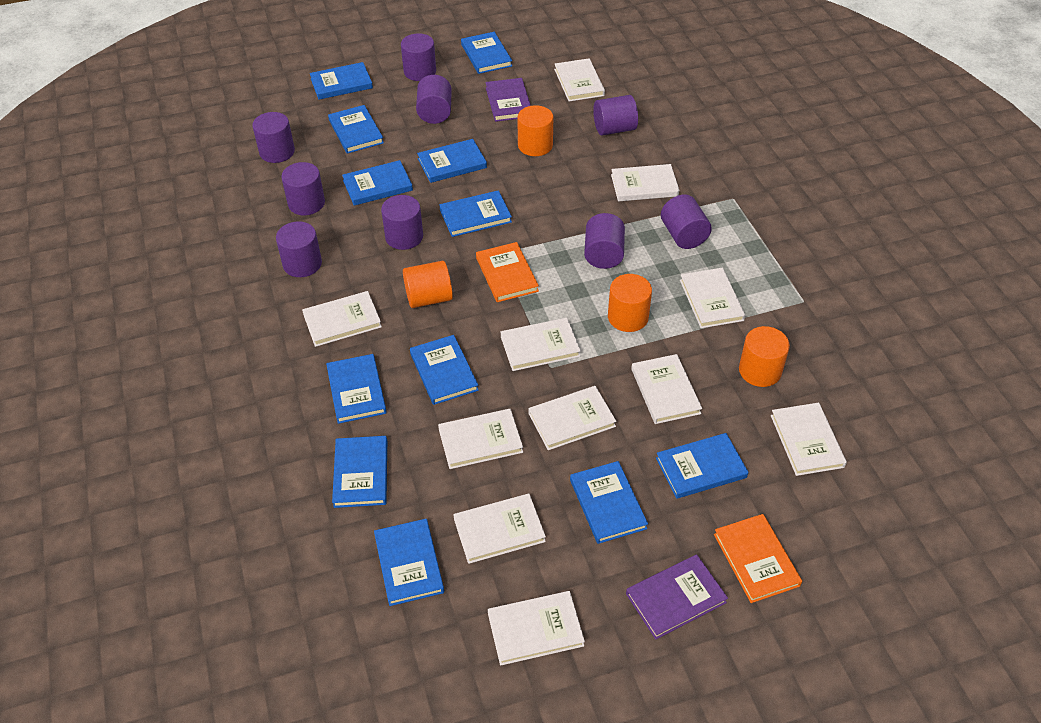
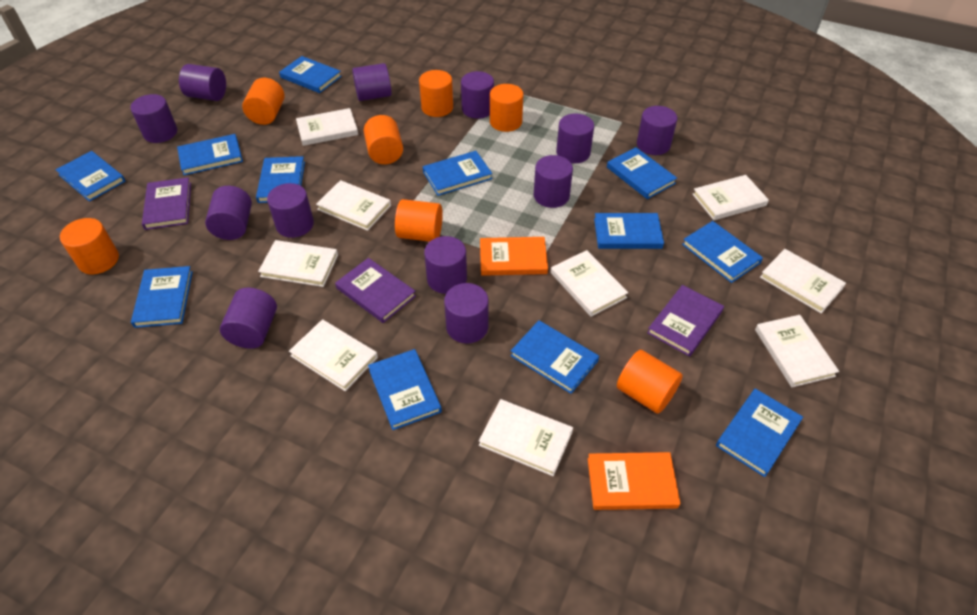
orange cylinder: 4 -> 7
purple book: 2 -> 3
purple cylinder: 9 -> 12
white book: 11 -> 9

